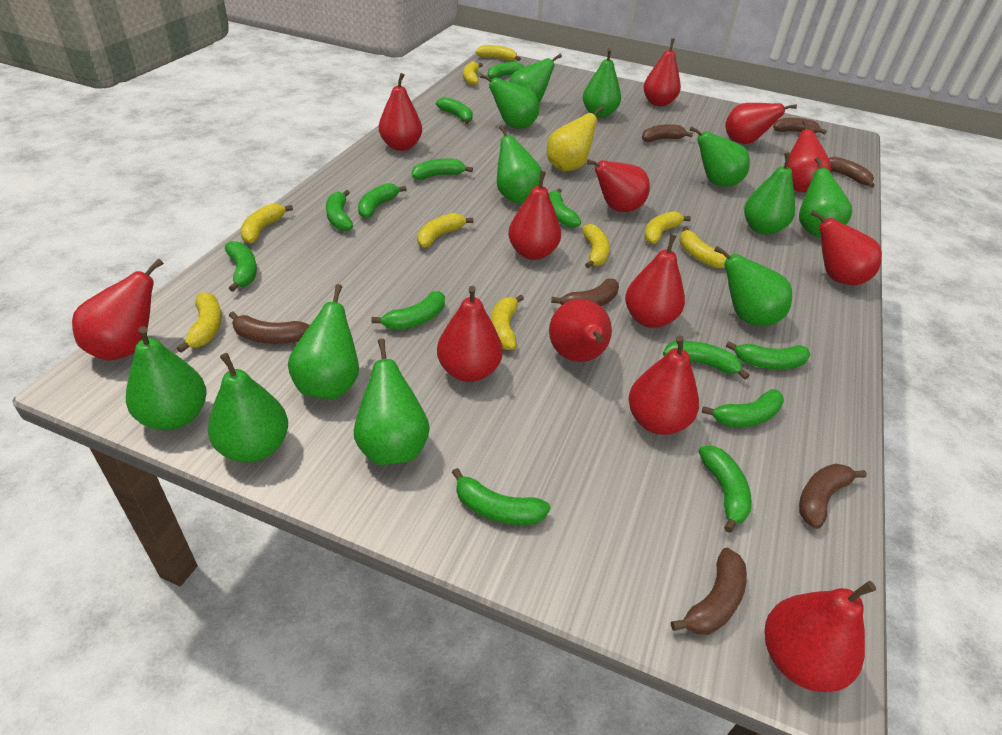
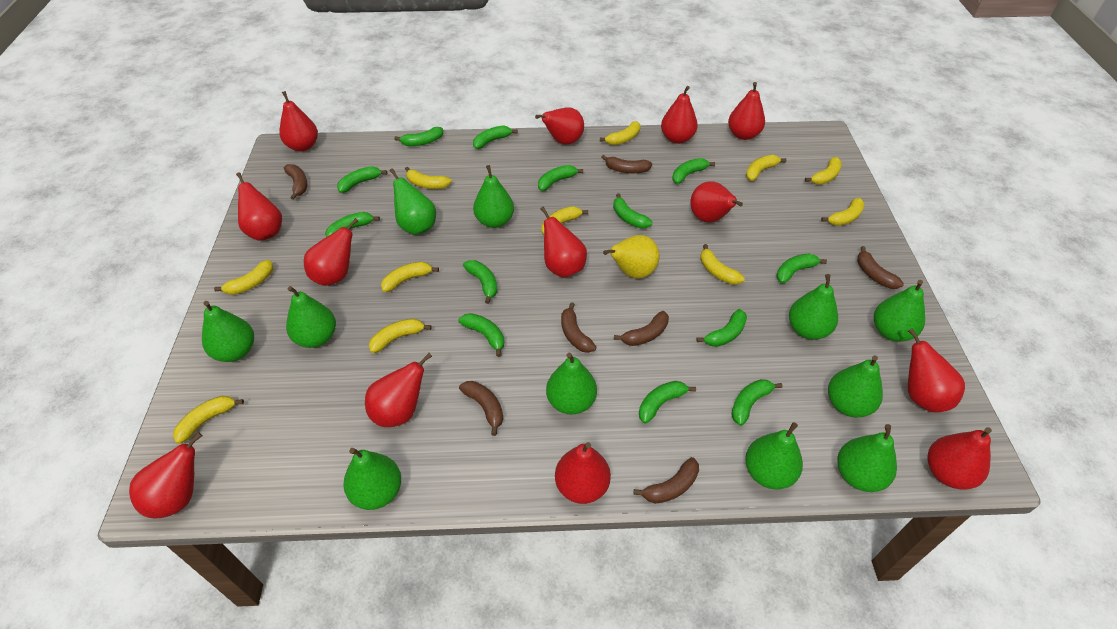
green pear: 12 -> 11
yellow banana: 9 -> 11

